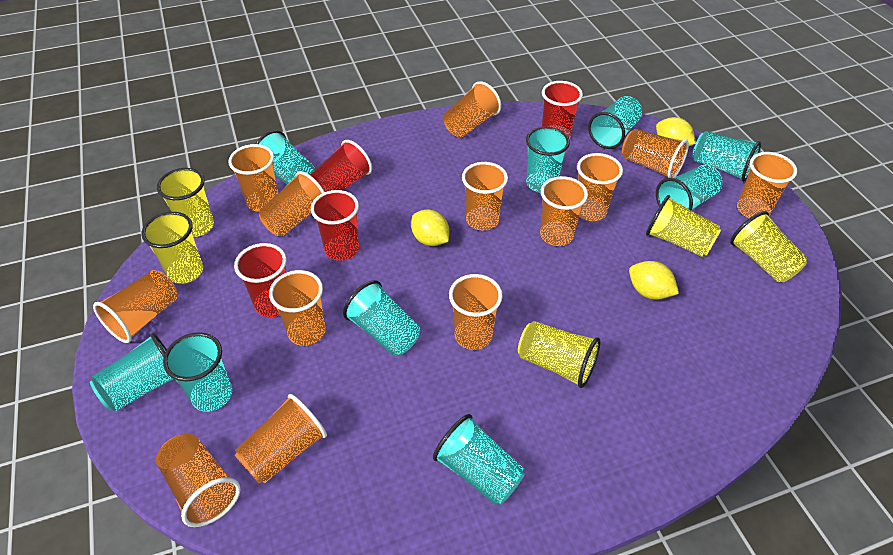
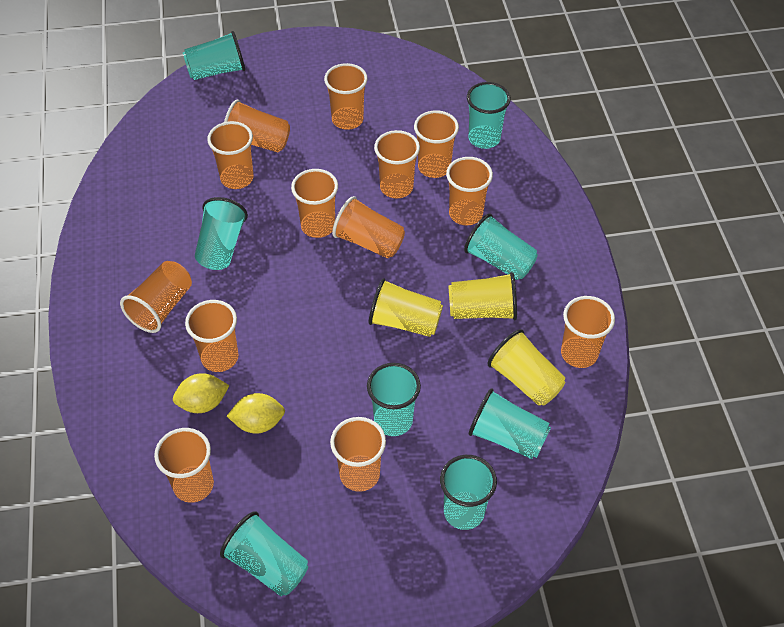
red cup: 4 -> 0
turquoise cup: 9 -> 8
yellow cup: 5 -> 3
yellow lemon: 3 -> 2

